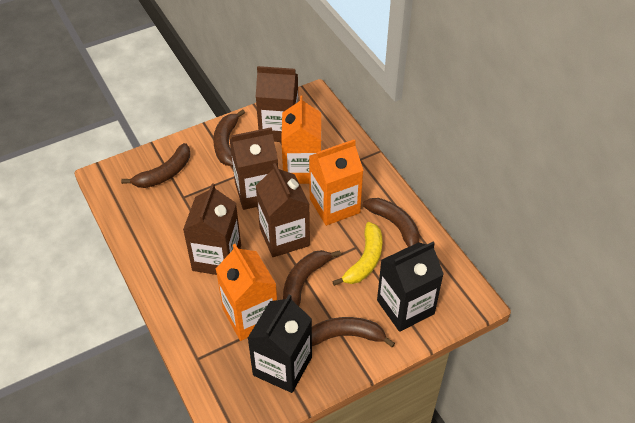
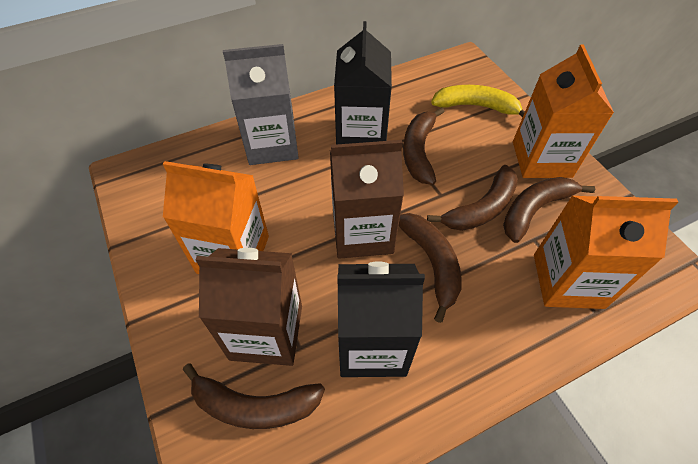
brown carton: 4 -> 2
grey carton: 0 -> 1

